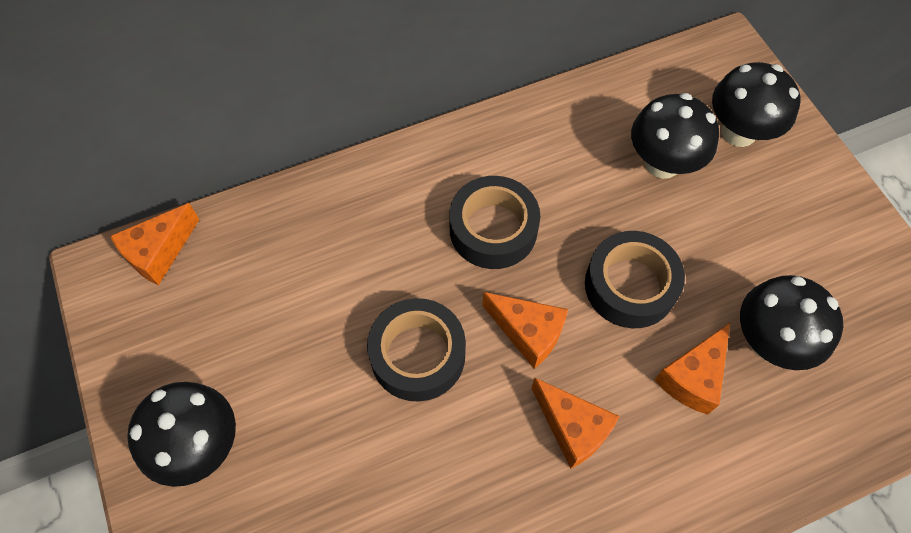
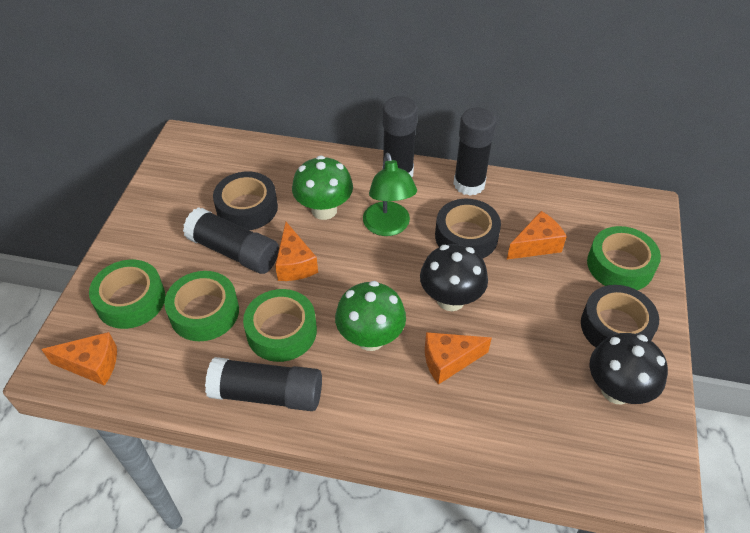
black glue stick: 0 -> 4
black mushroom: 4 -> 2
green lamp: 0 -> 1
green mushroom: 0 -> 2
green tape: 0 -> 4

